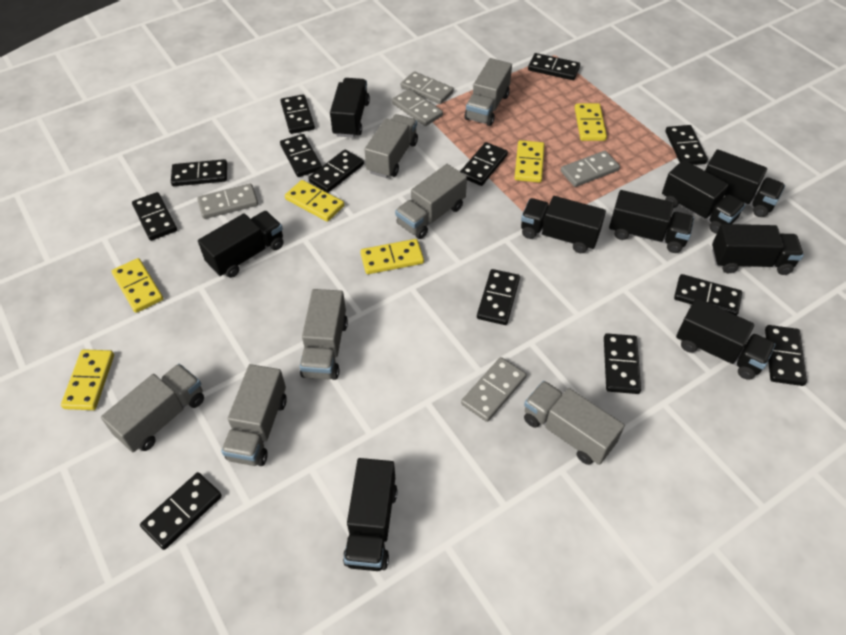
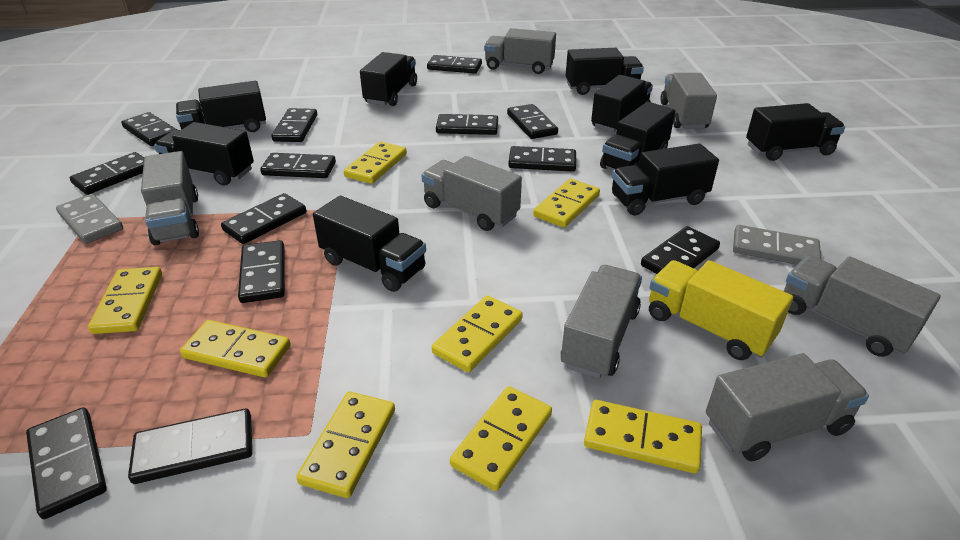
grey domino: 5 -> 2
yellow domino: 6 -> 8
yellow truck: 0 -> 1

